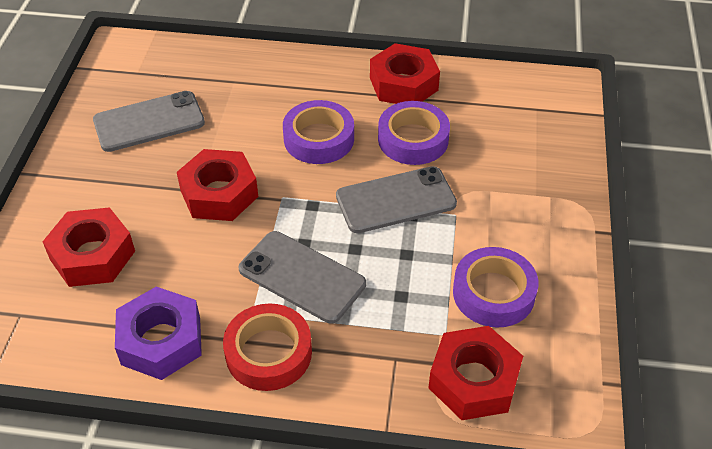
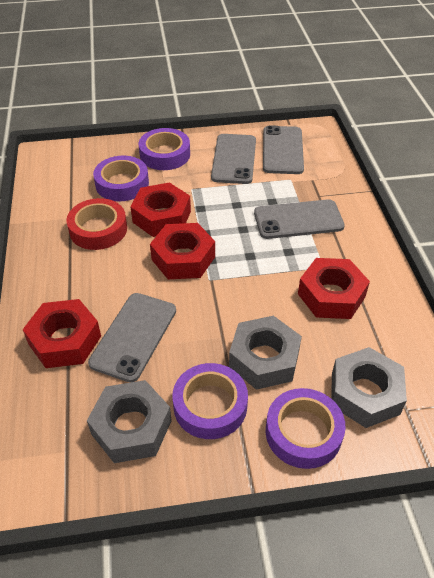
grey nut: 0 -> 3
grey phone: 3 -> 4
purple nut: 1 -> 0
purple tape: 3 -> 4

